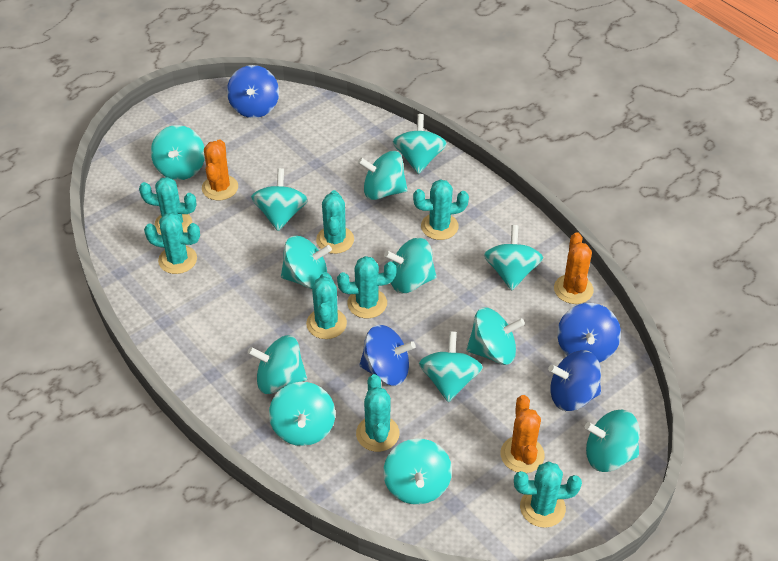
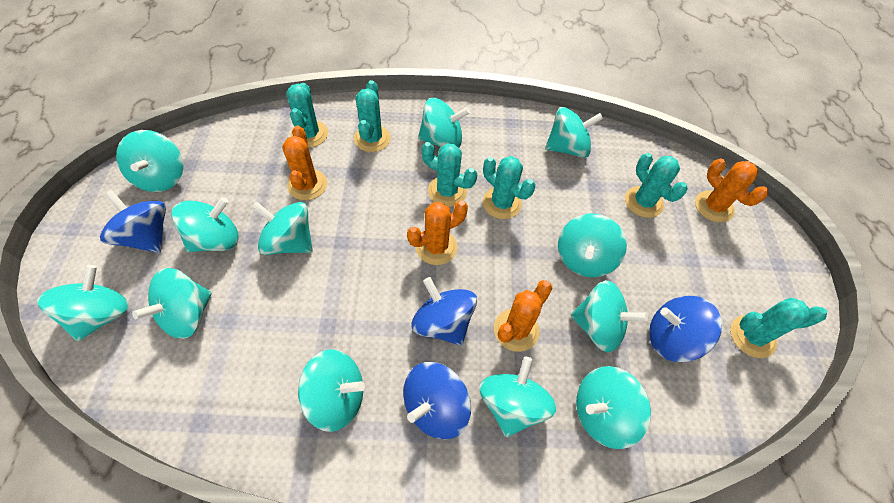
orange cactus: 3 -> 4
turquoise cactus: 8 -> 6
turquoise spinning top: 13 -> 12

